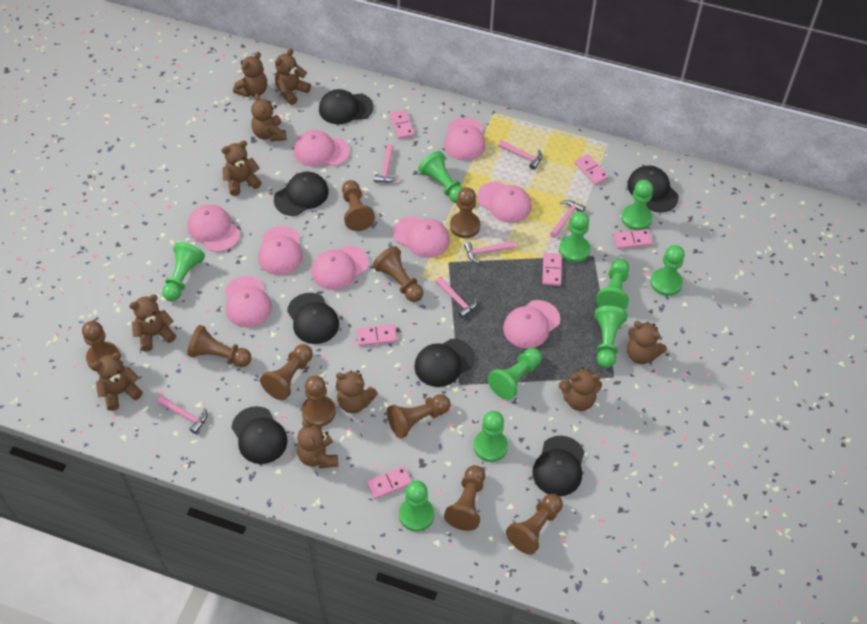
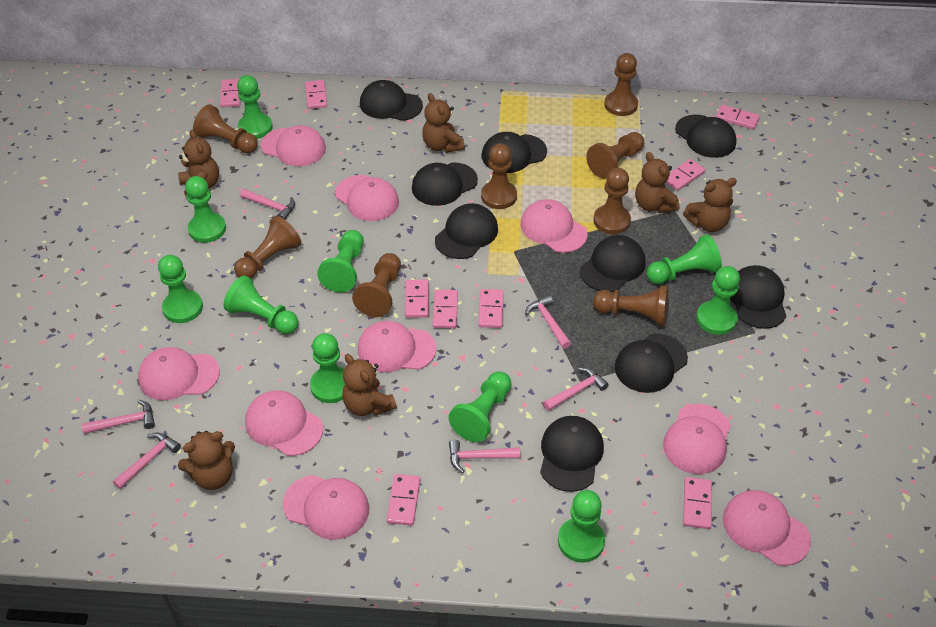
black cap: 7 -> 9
brown pawn: 10 -> 8
brown teddy bear: 10 -> 6
pink domino: 6 -> 9

